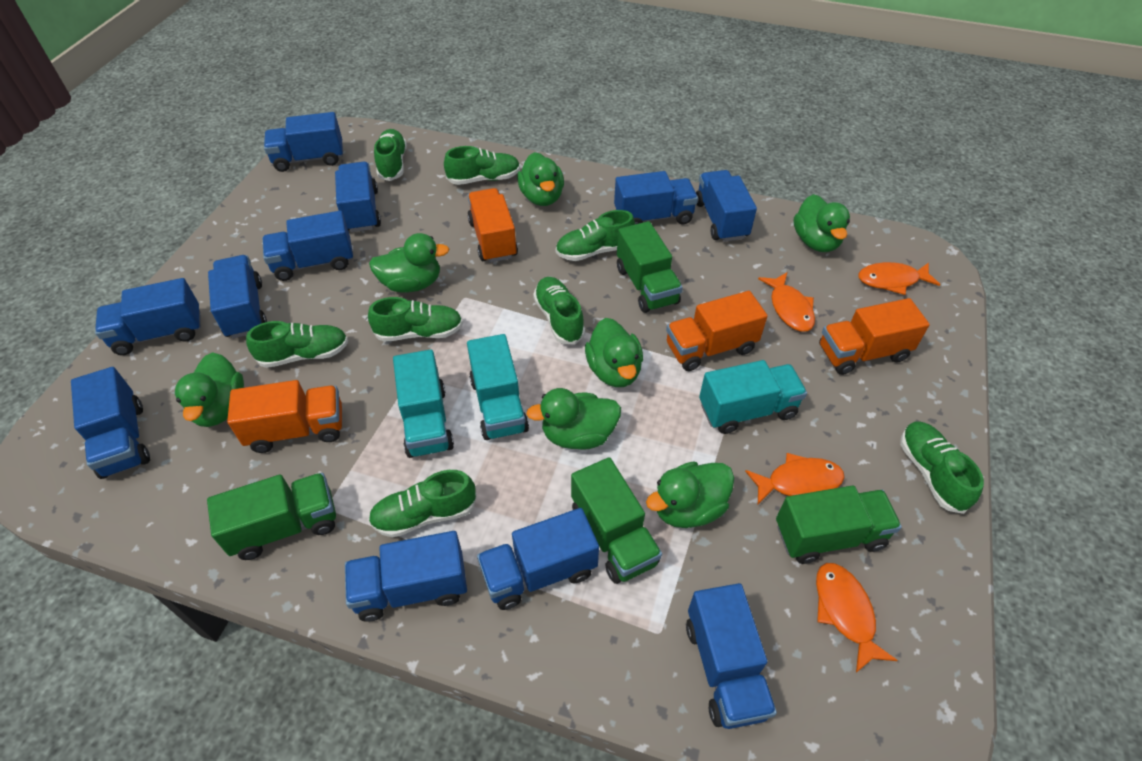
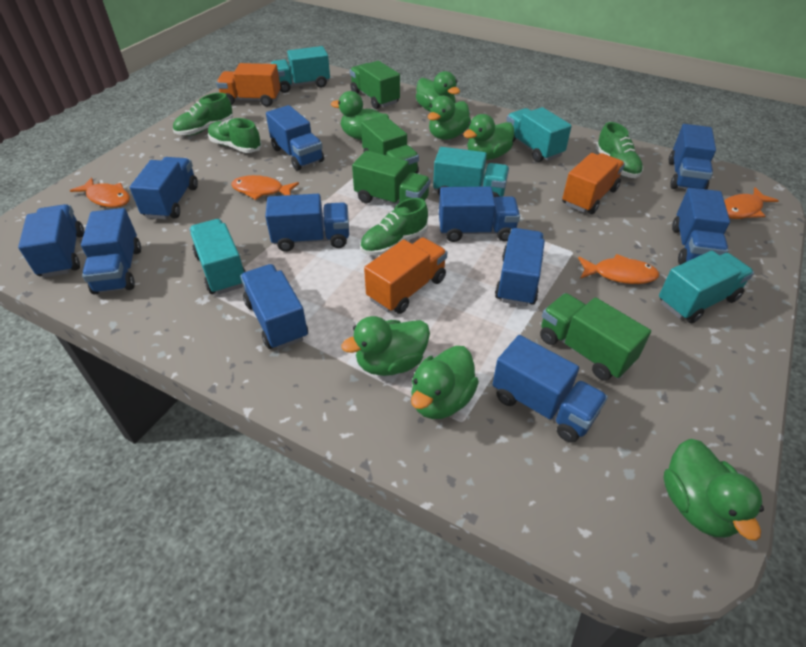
green shoe: 8 -> 4
orange truck: 4 -> 3
turquoise truck: 3 -> 5

